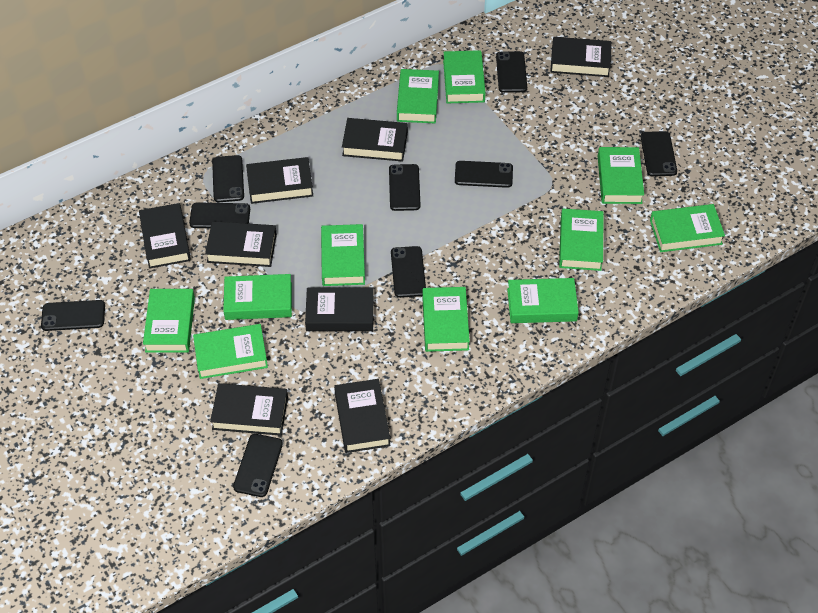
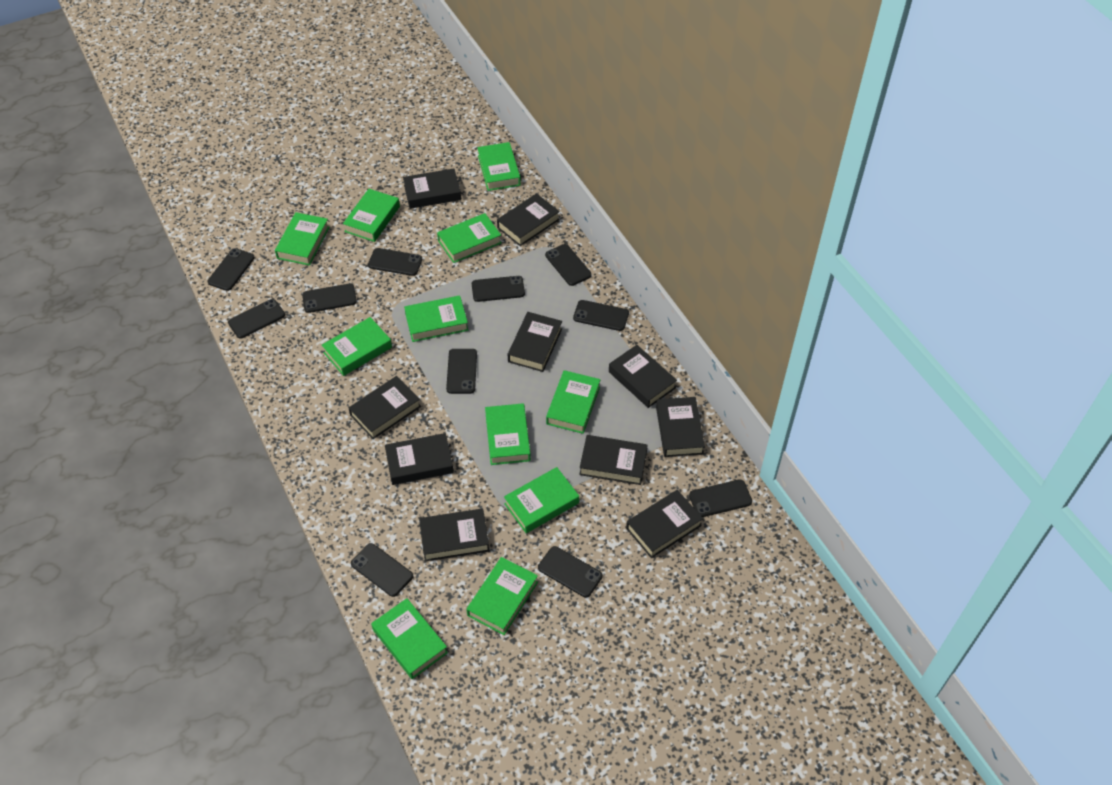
black book: 8 -> 10
black phone: 9 -> 11

